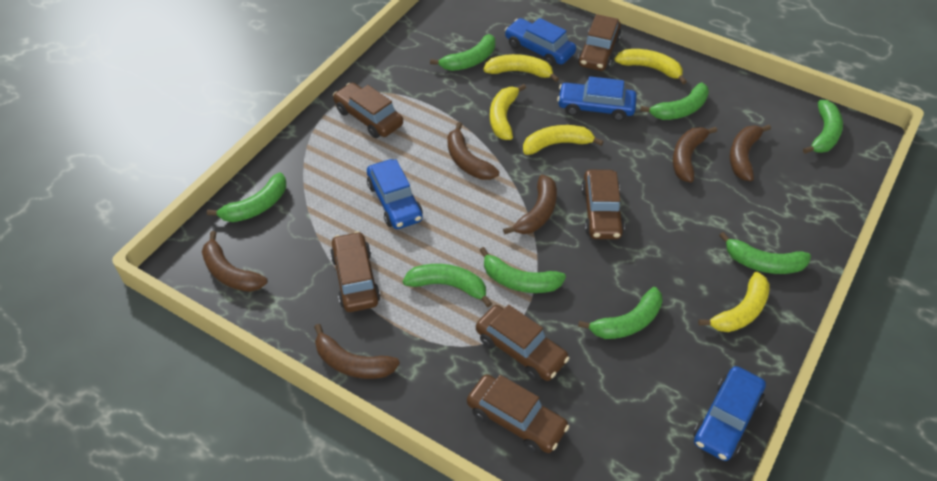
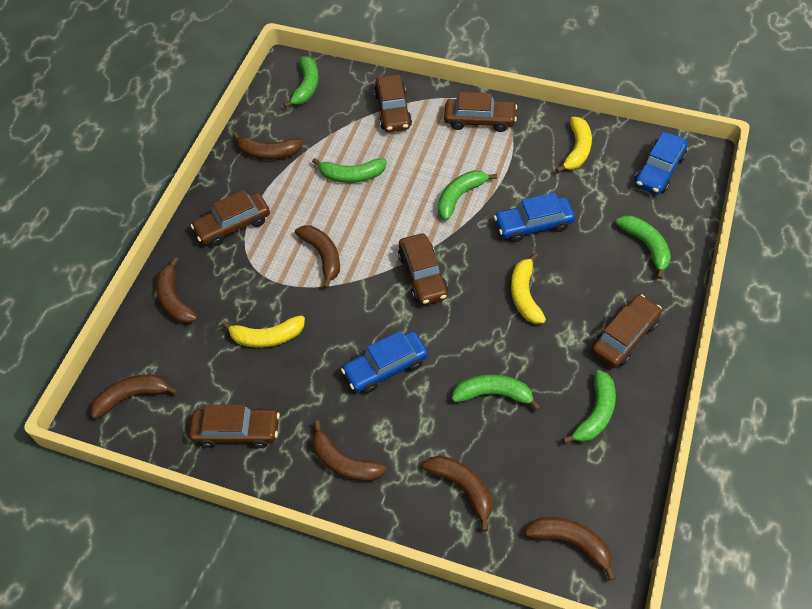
blue car: 4 -> 3
brown banana: 6 -> 7
green banana: 8 -> 6
yellow banana: 5 -> 3

